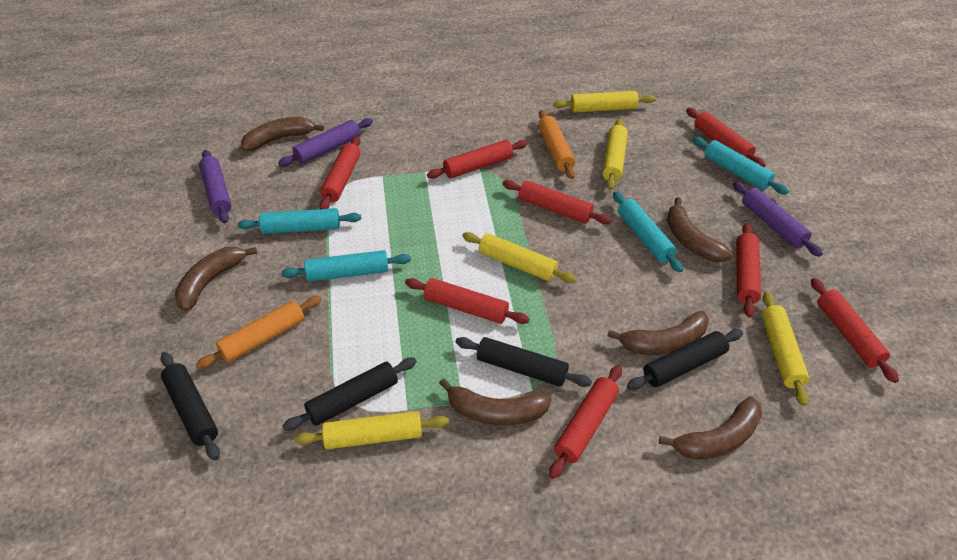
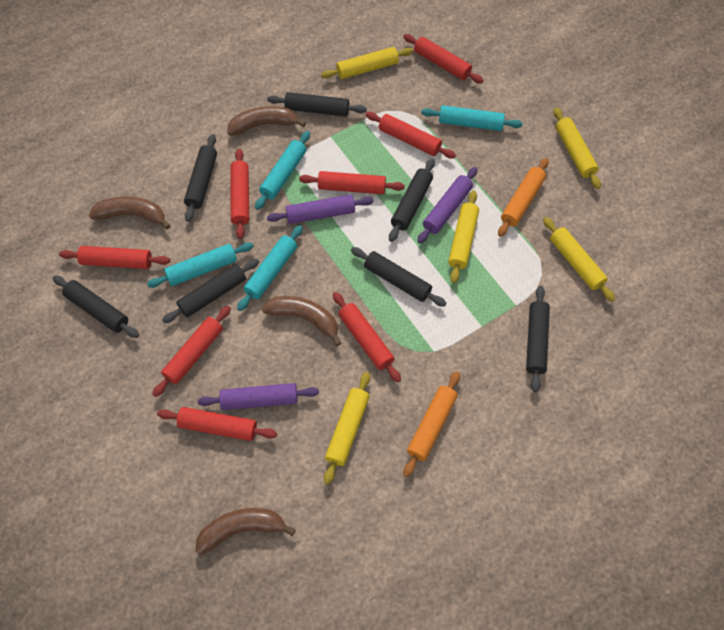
black rolling pin: 4 -> 7
brown banana: 6 -> 4

